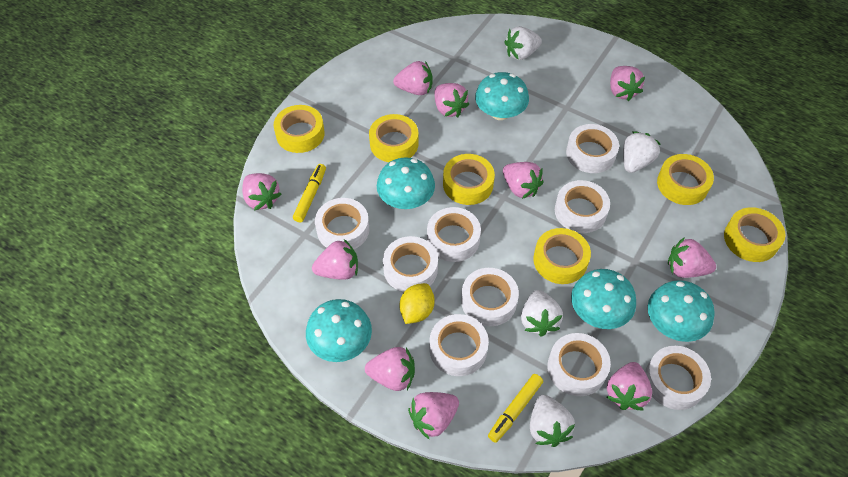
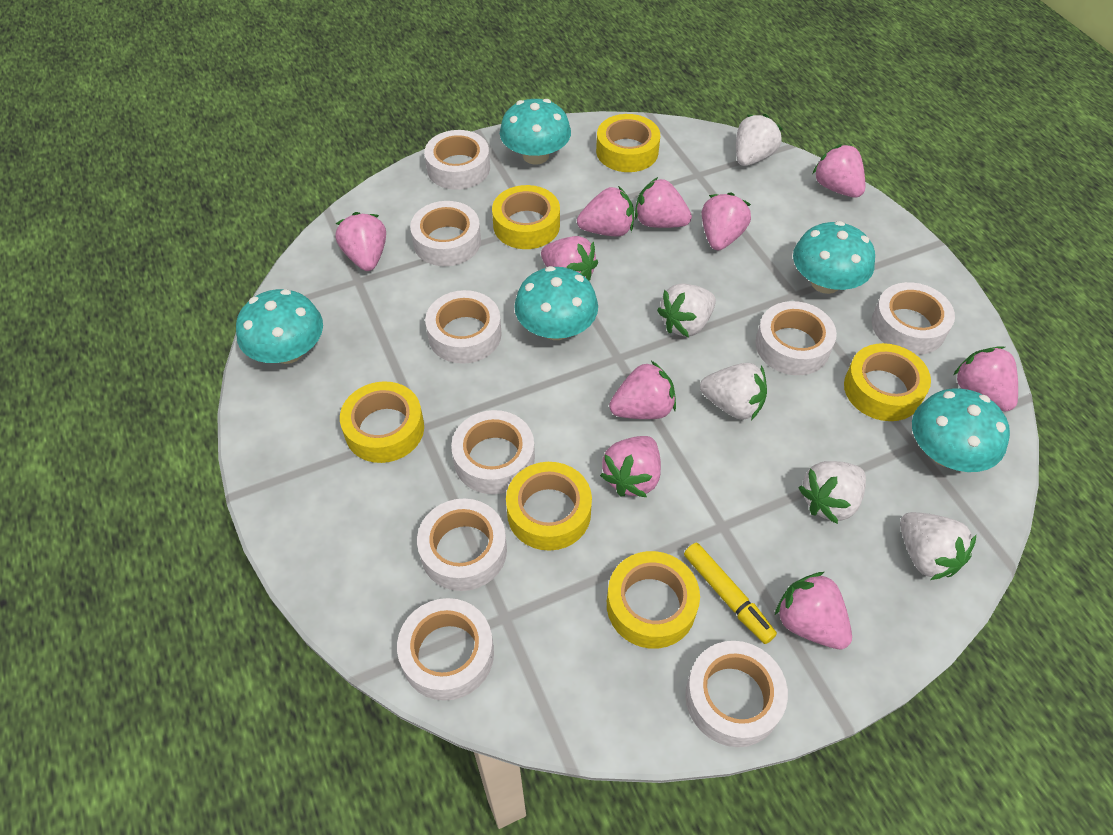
white strawberry: 4 -> 5
yellow lemon: 1 -> 0
yellow marker: 2 -> 1

